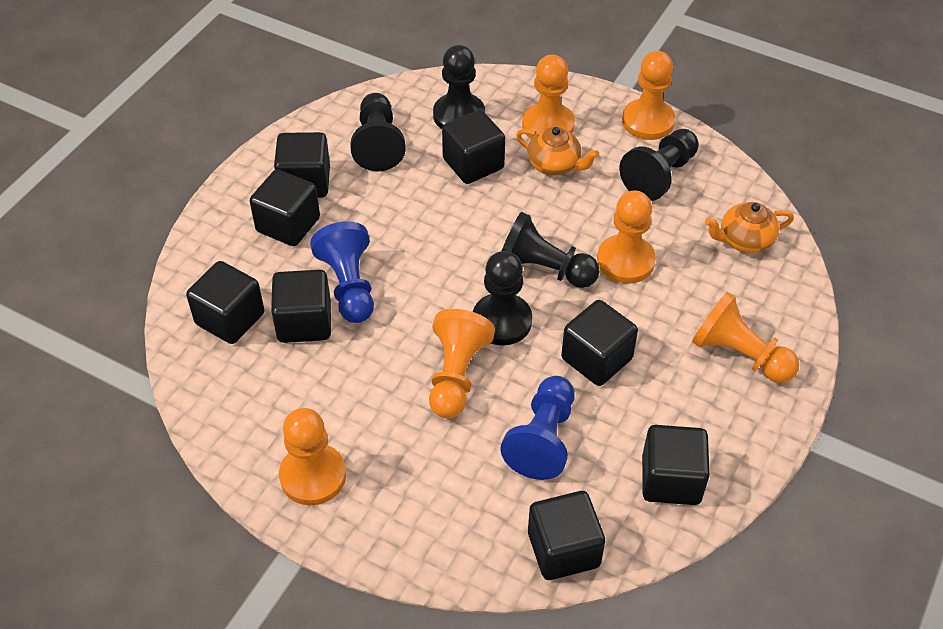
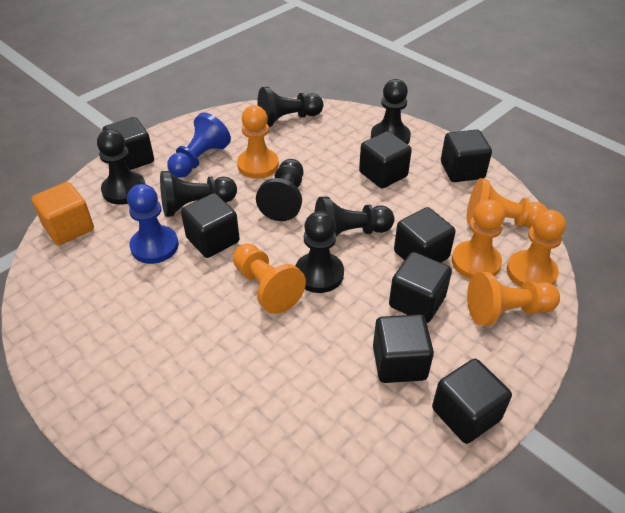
black pawn: 5 -> 7
orange cube: 0 -> 1
orange teapot: 2 -> 0

